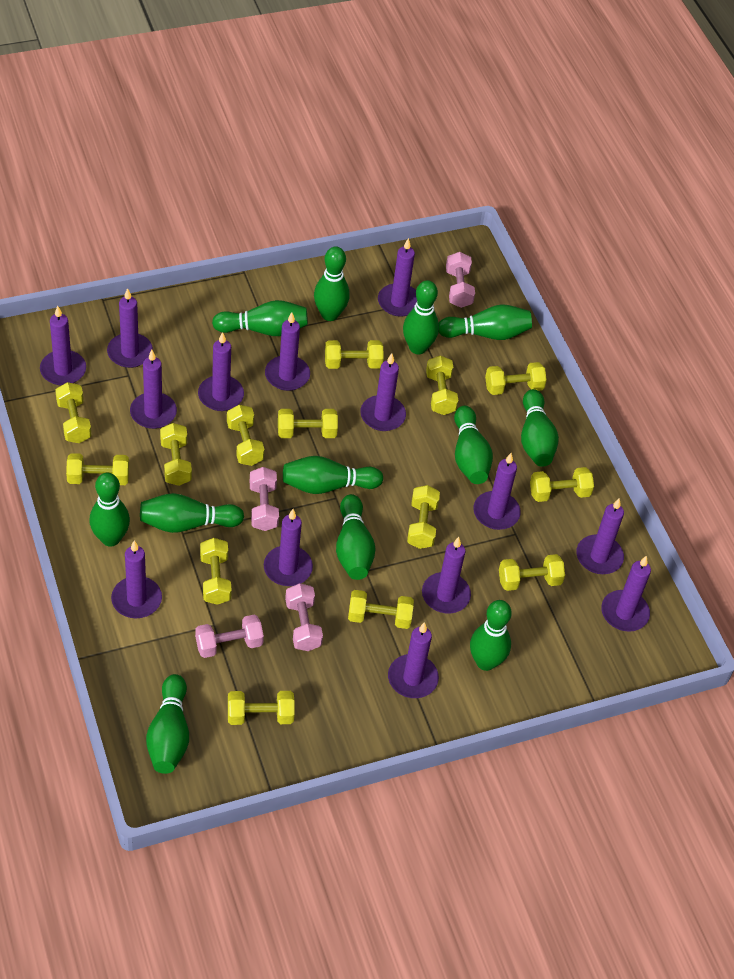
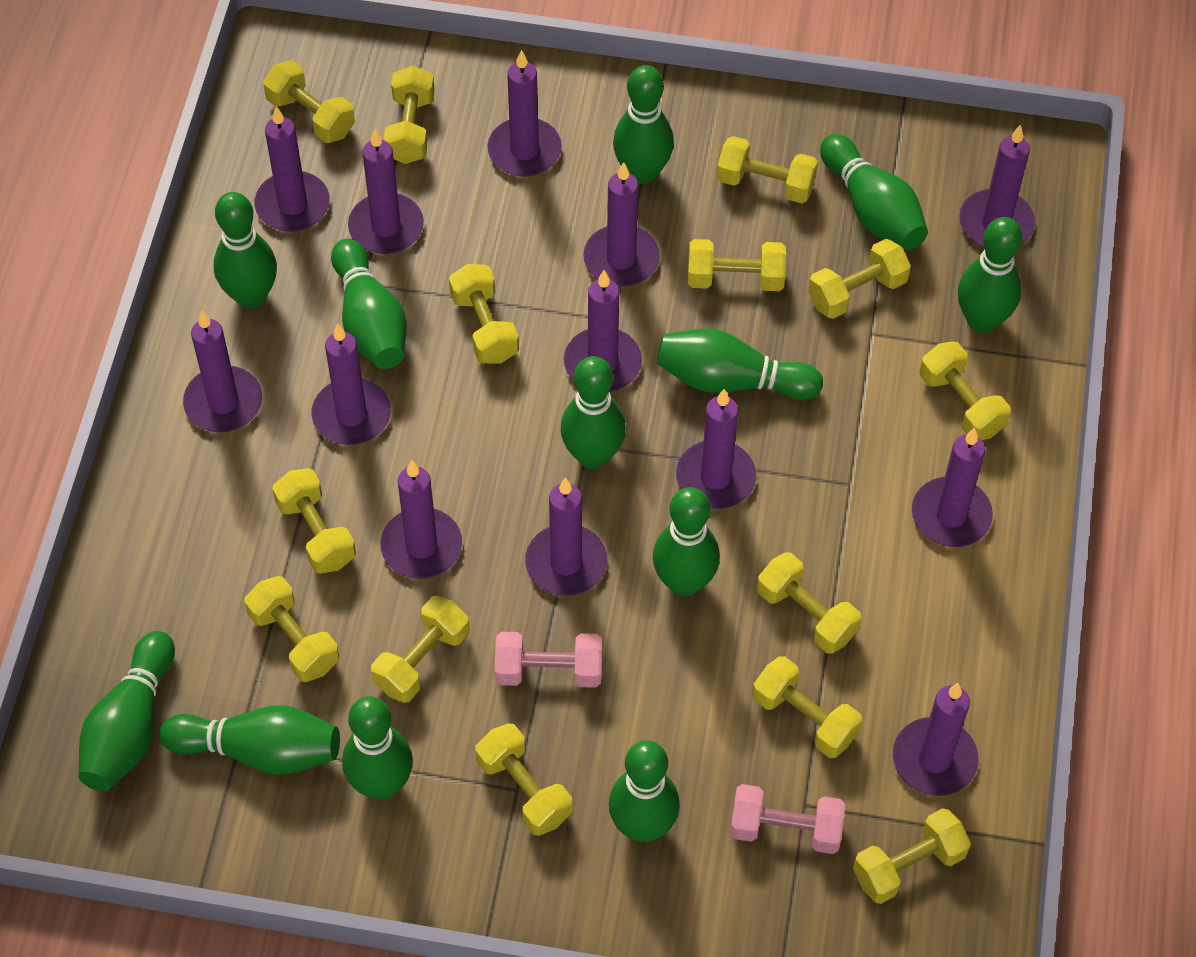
pink dumbbell: 4 -> 2
purple candle: 14 -> 13

